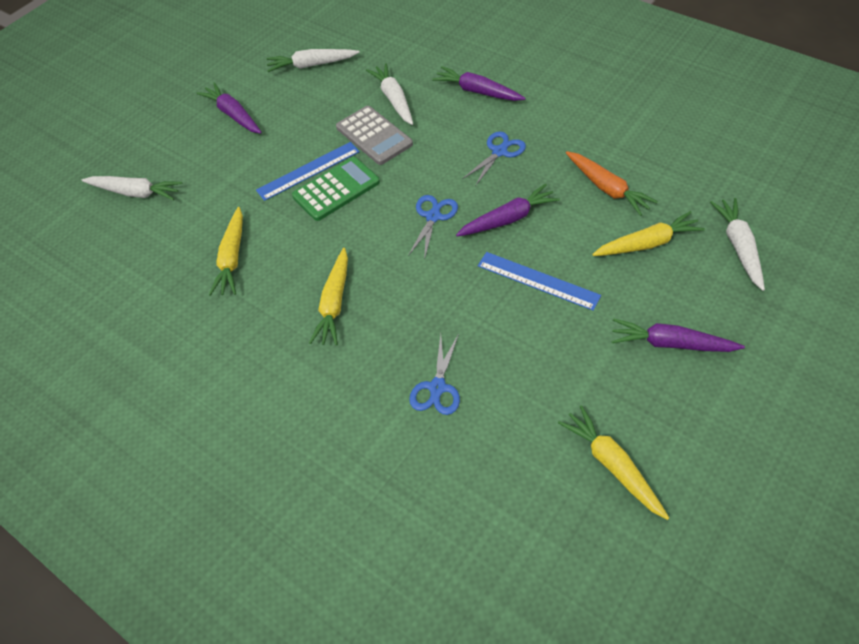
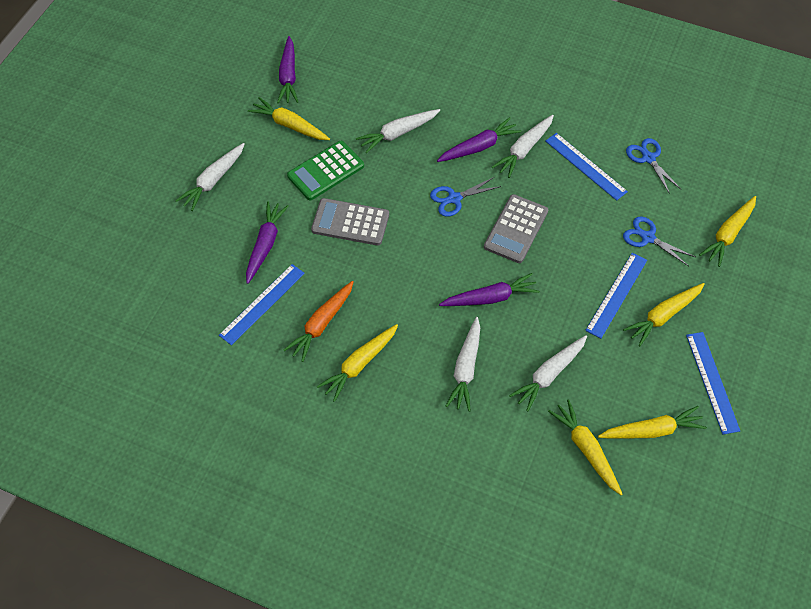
blue ruler: 2 -> 4
grey calculator: 1 -> 2
white carrot: 4 -> 5
yellow carrot: 4 -> 6

